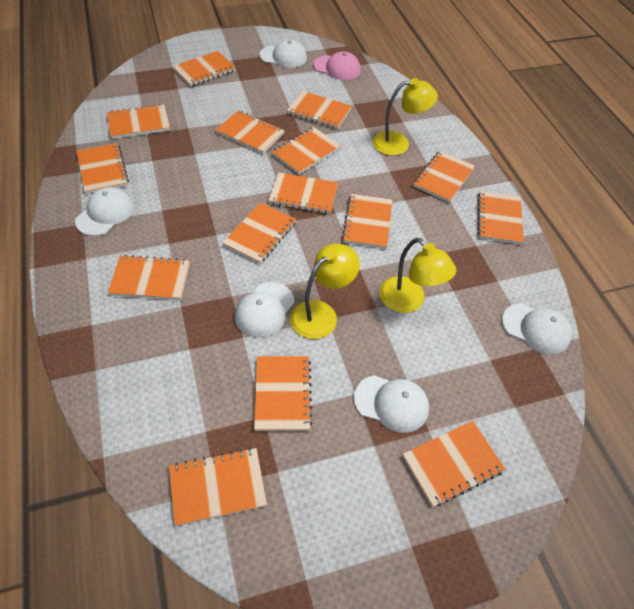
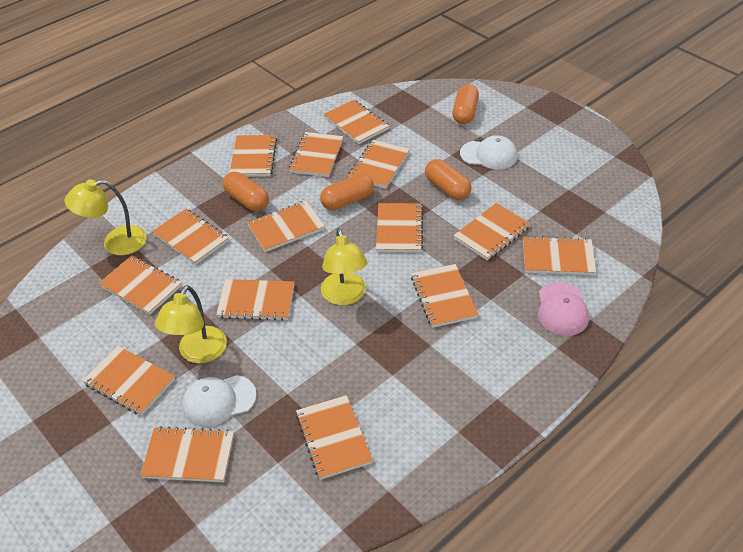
orange capsule: 0 -> 4
white cap: 5 -> 2

